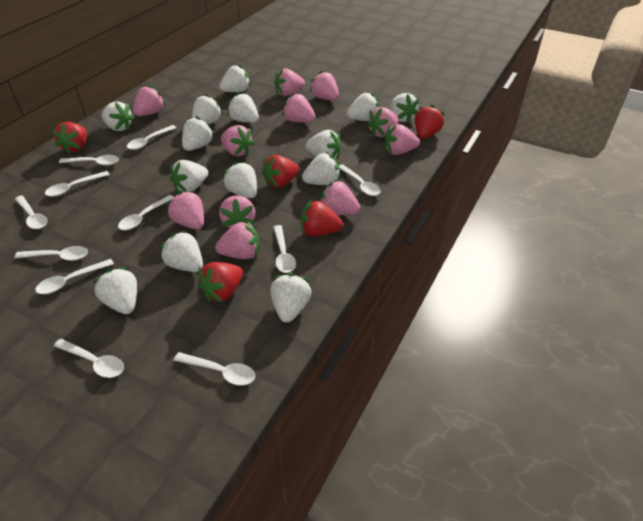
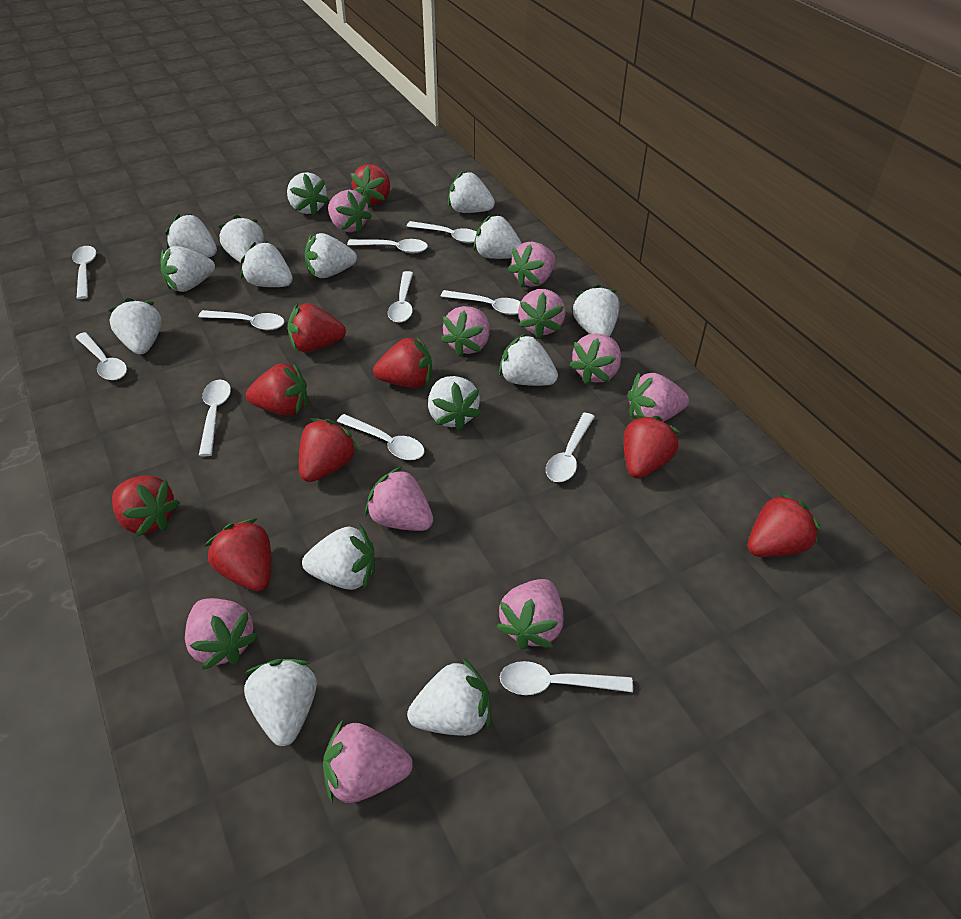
pink strawberry: 11 -> 10
red strawberry: 5 -> 9
white strawberry: 14 -> 15

